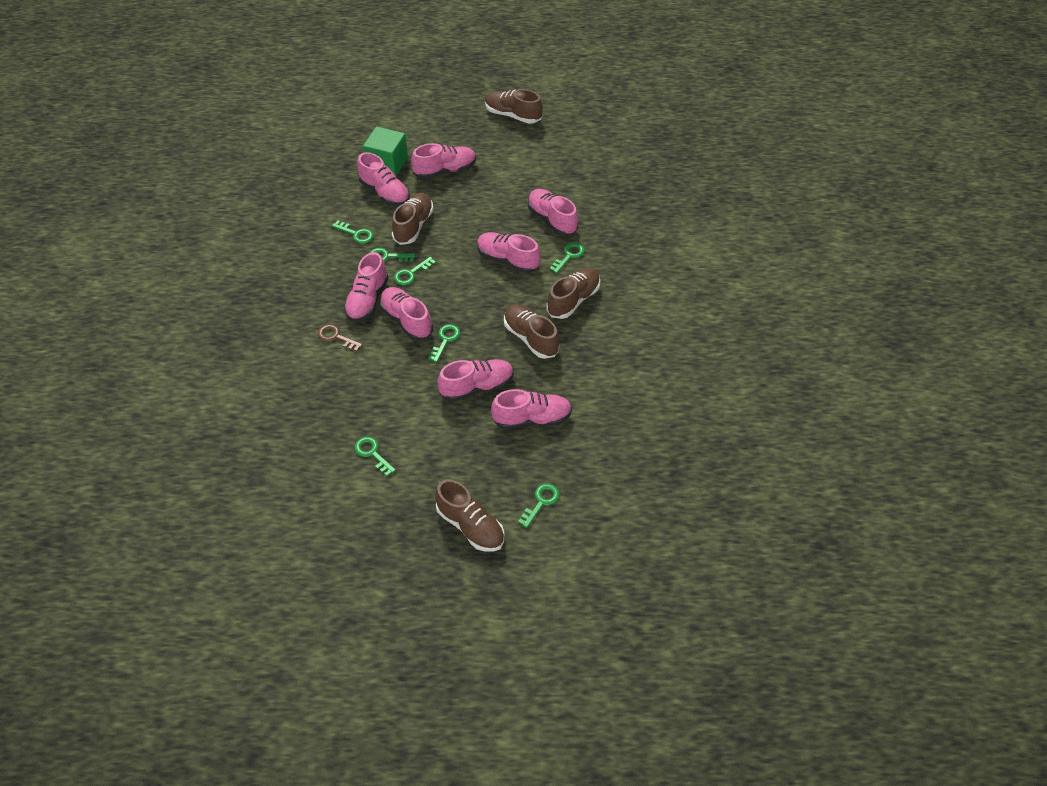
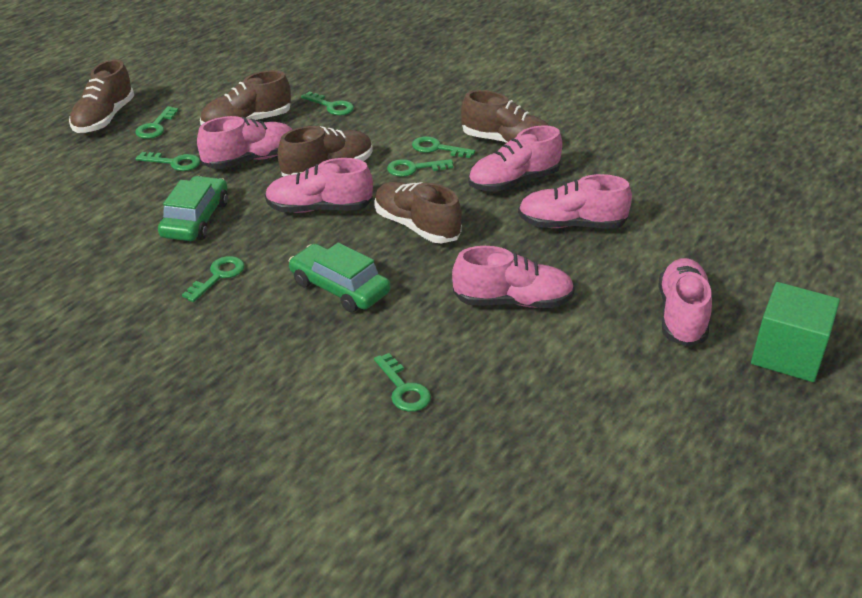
brown key: 1 -> 0
green car: 0 -> 2
pink shoe: 8 -> 6

